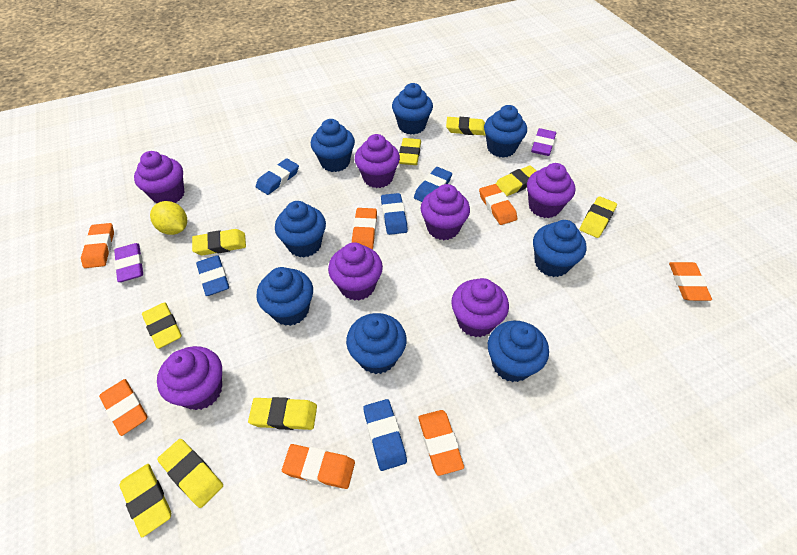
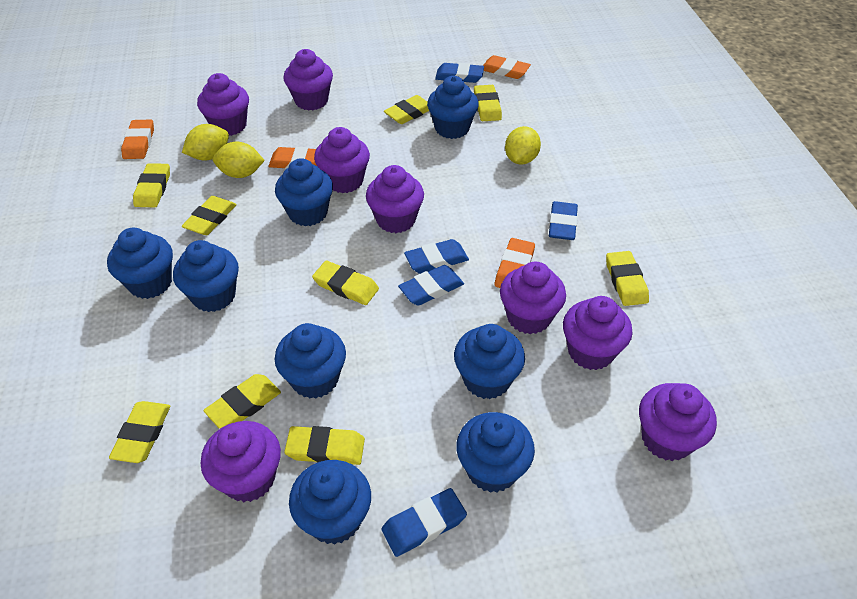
orange eraser: 7 -> 4
purple cupcake: 7 -> 8
purple eraser: 2 -> 0
yellow lemon: 1 -> 3

